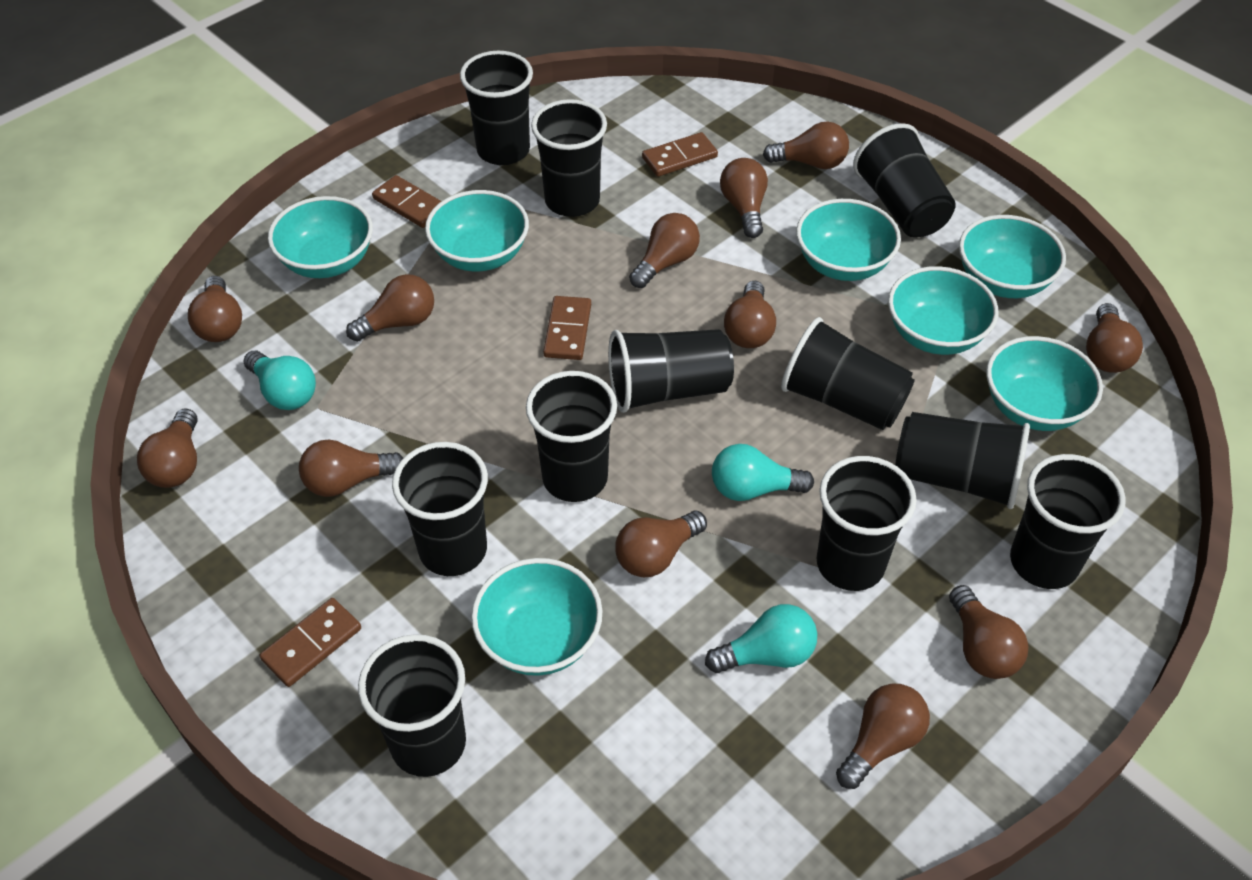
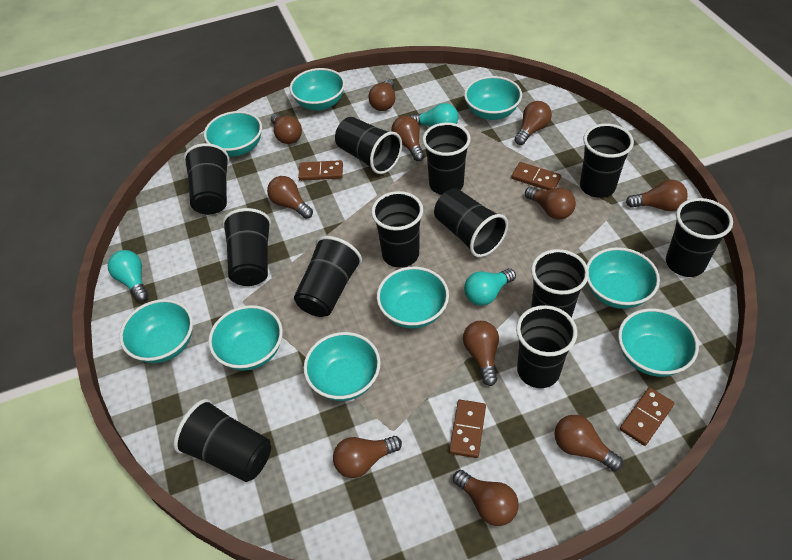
black cup: 11 -> 12
brown light bulb: 12 -> 11
turquoise bowl: 7 -> 9

